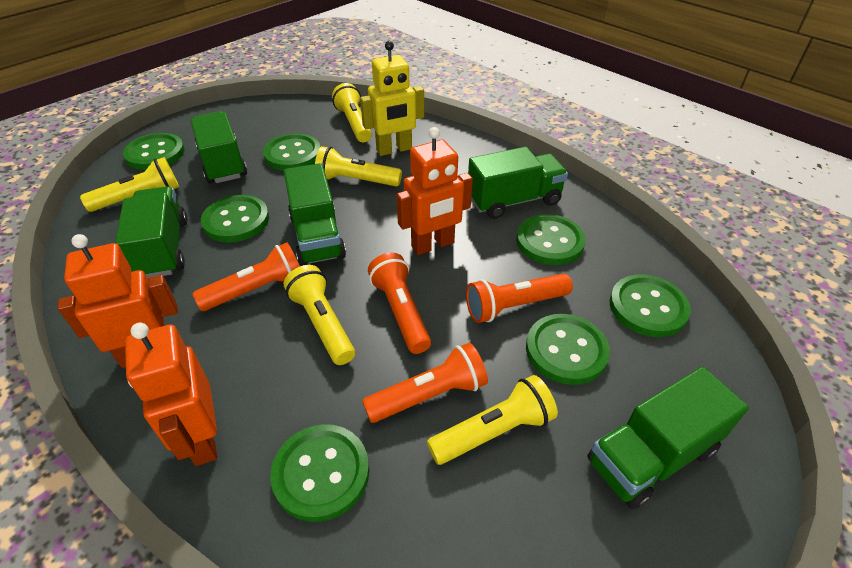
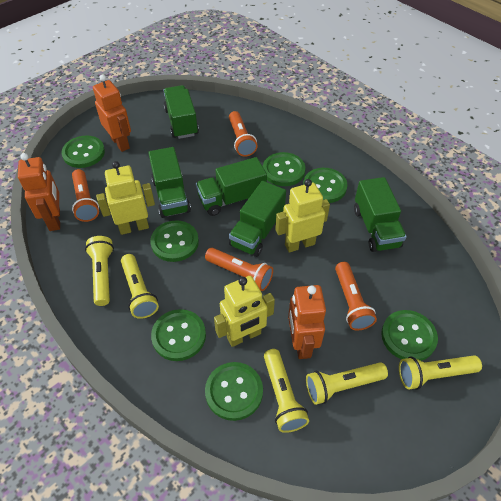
yellow robot: 1 -> 3

